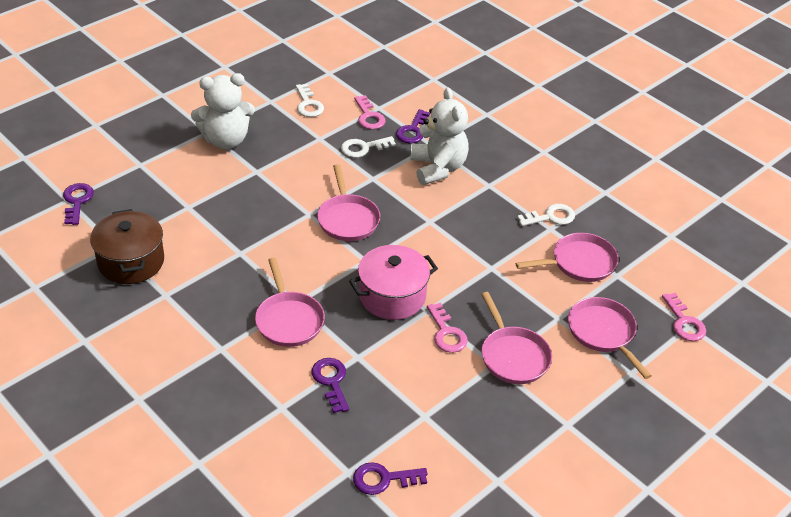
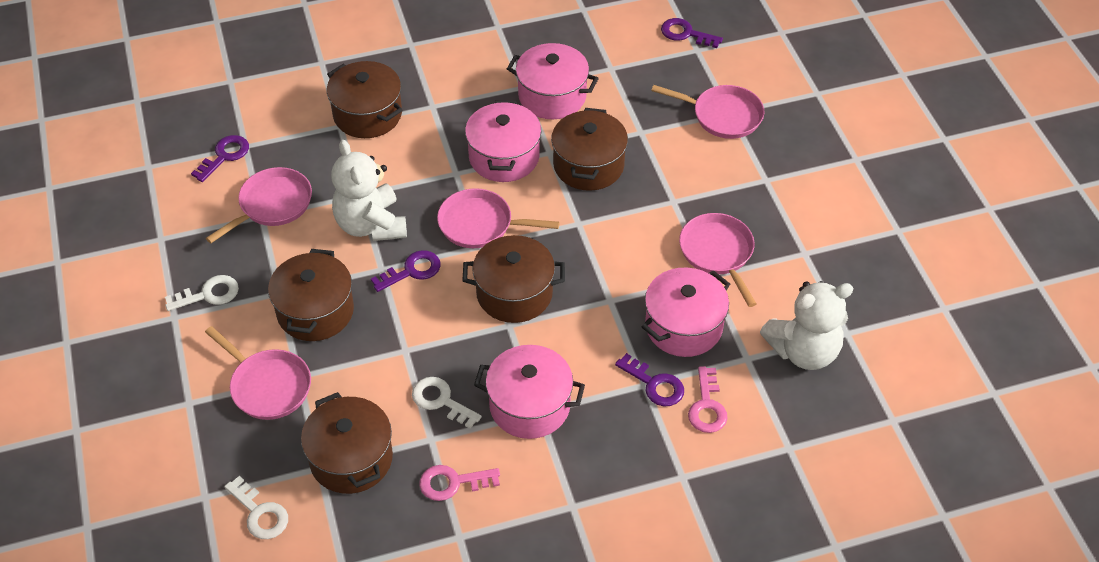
brown pot: 1 -> 5
pink key: 3 -> 2
pink pot: 1 -> 4

